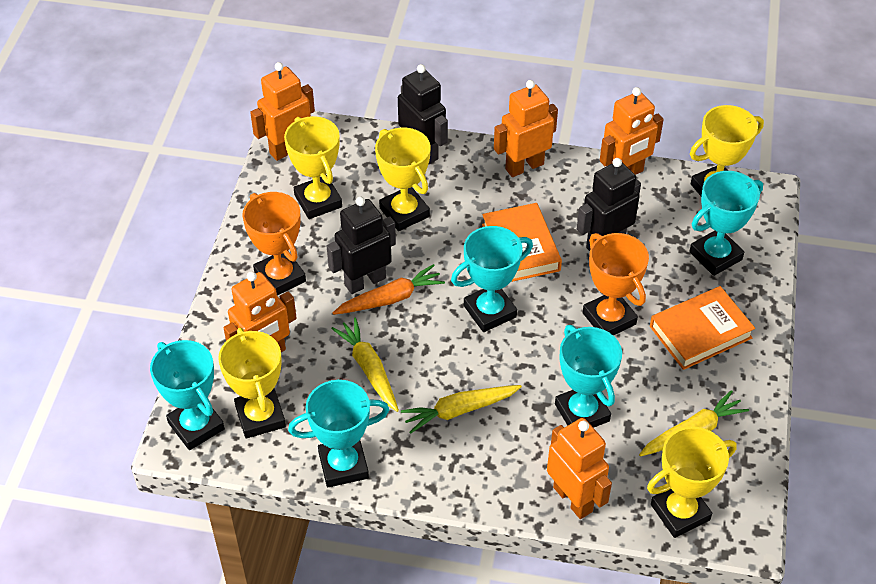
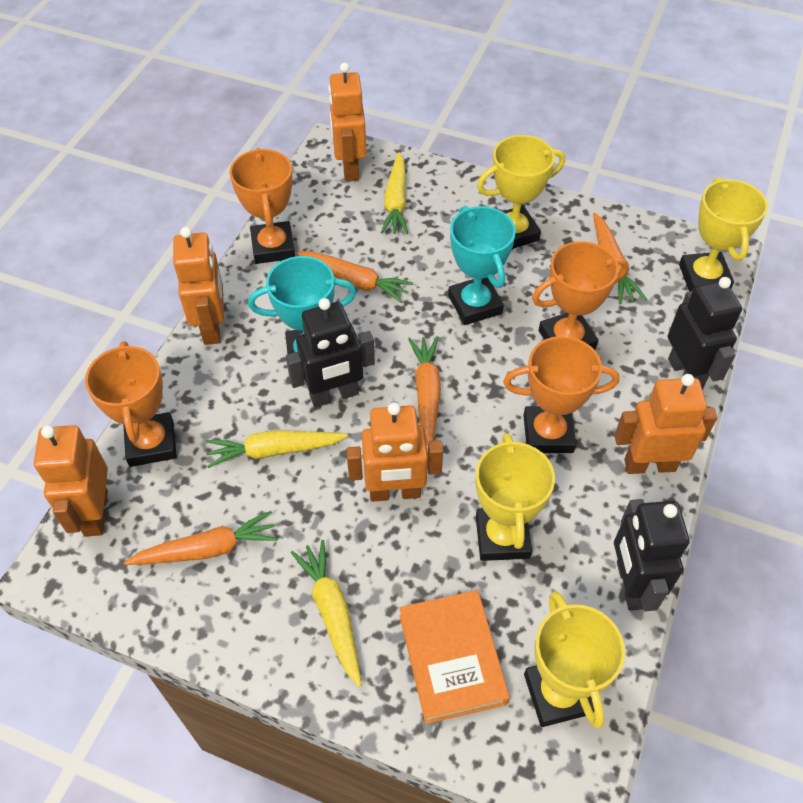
orange book: 2 -> 1
orange carrot: 1 -> 4
orange trophy: 2 -> 4
turquoise trophy: 5 -> 2
yellow trophy: 5 -> 4

